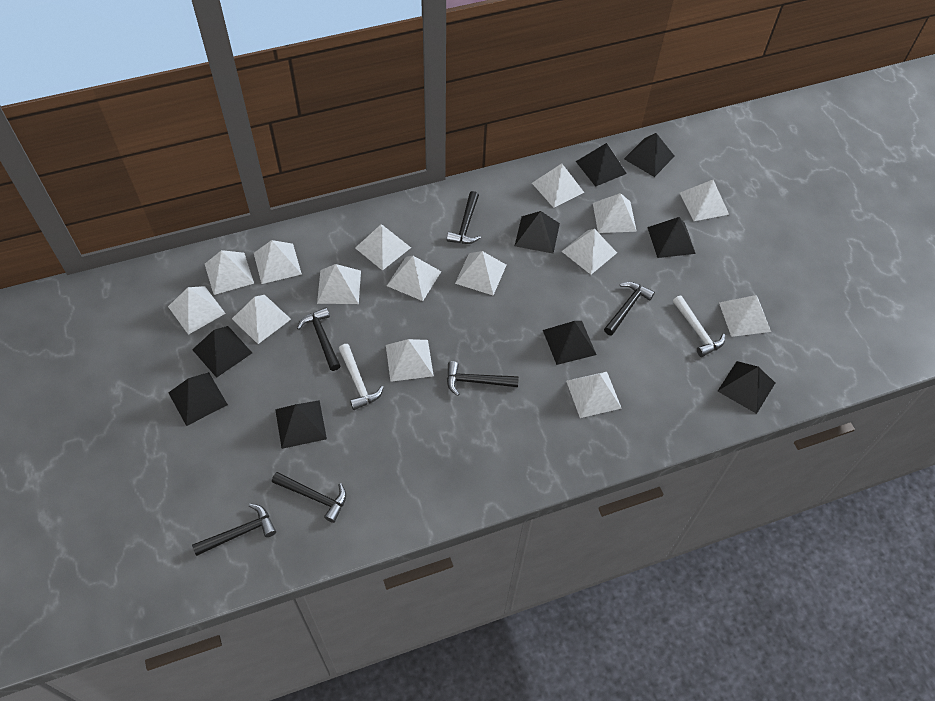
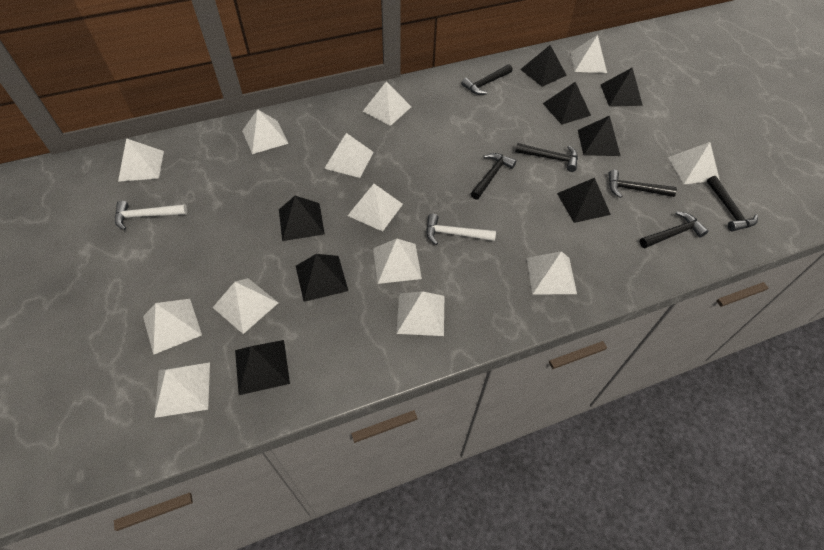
black pyramid: 9 -> 8
white pyramid: 15 -> 13

